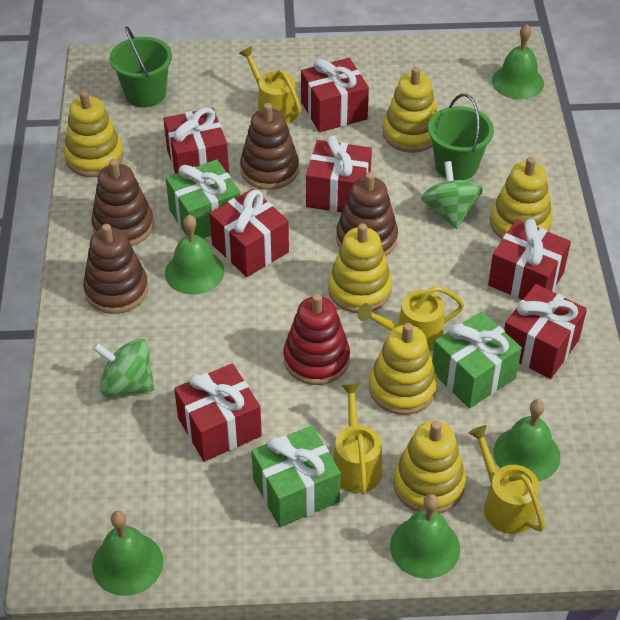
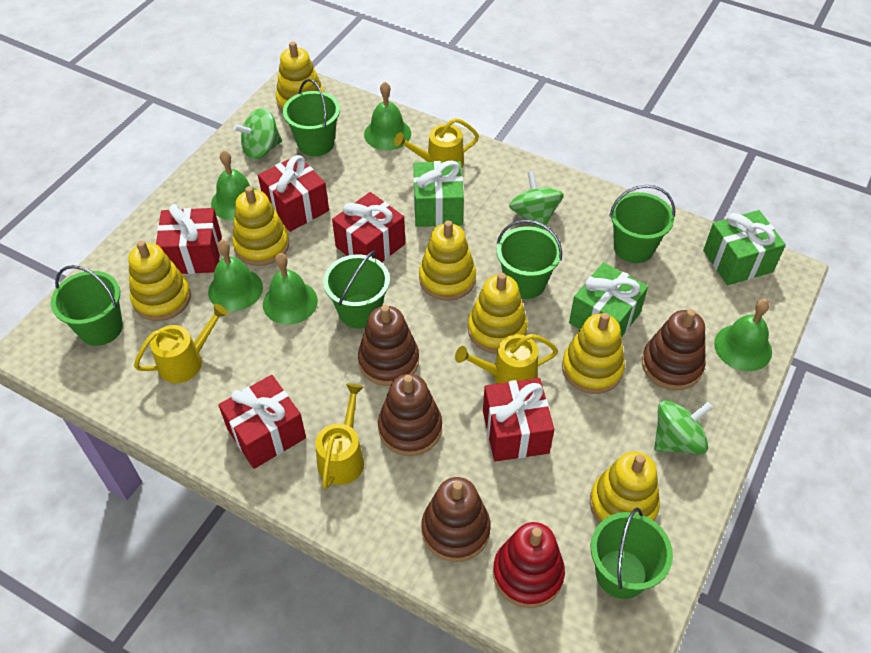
green bucket: 2 -> 6
green spinning top: 2 -> 3
red gift: 7 -> 5
yellow stacking toy: 6 -> 7

